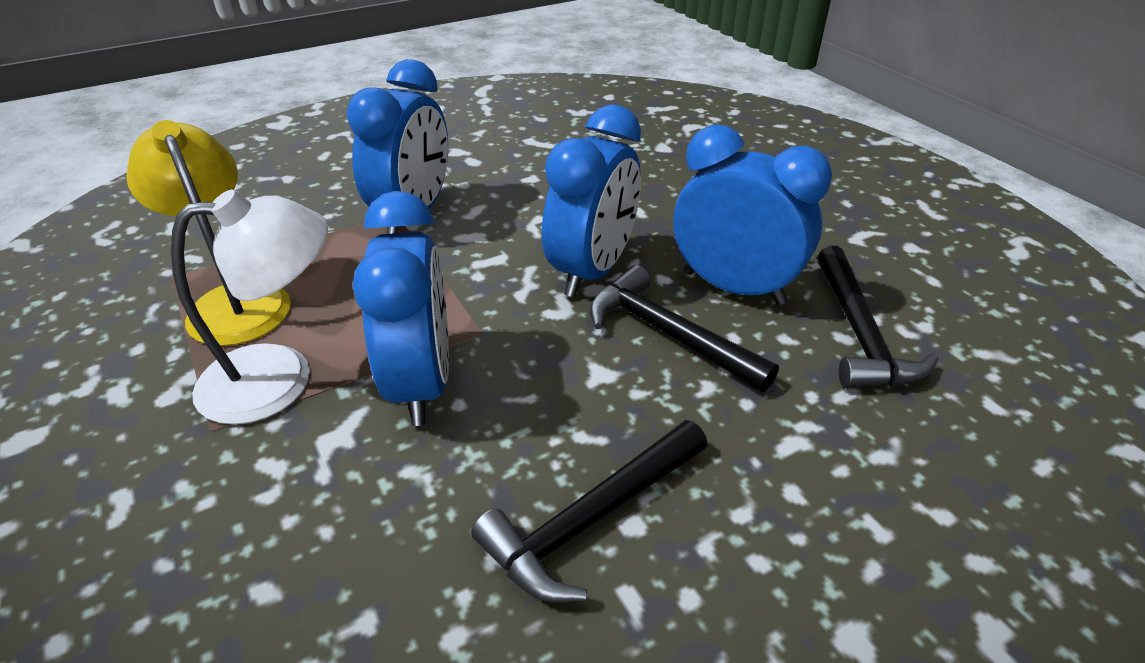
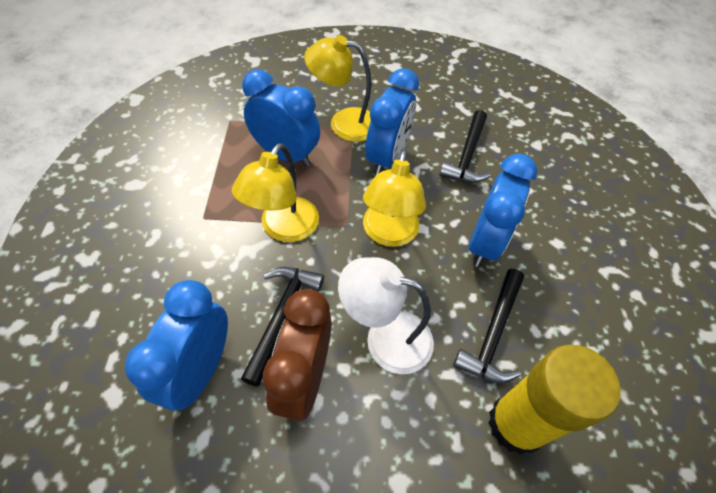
brown clock: 0 -> 1
yellow glue stick: 0 -> 1
yellow lamp: 1 -> 3

